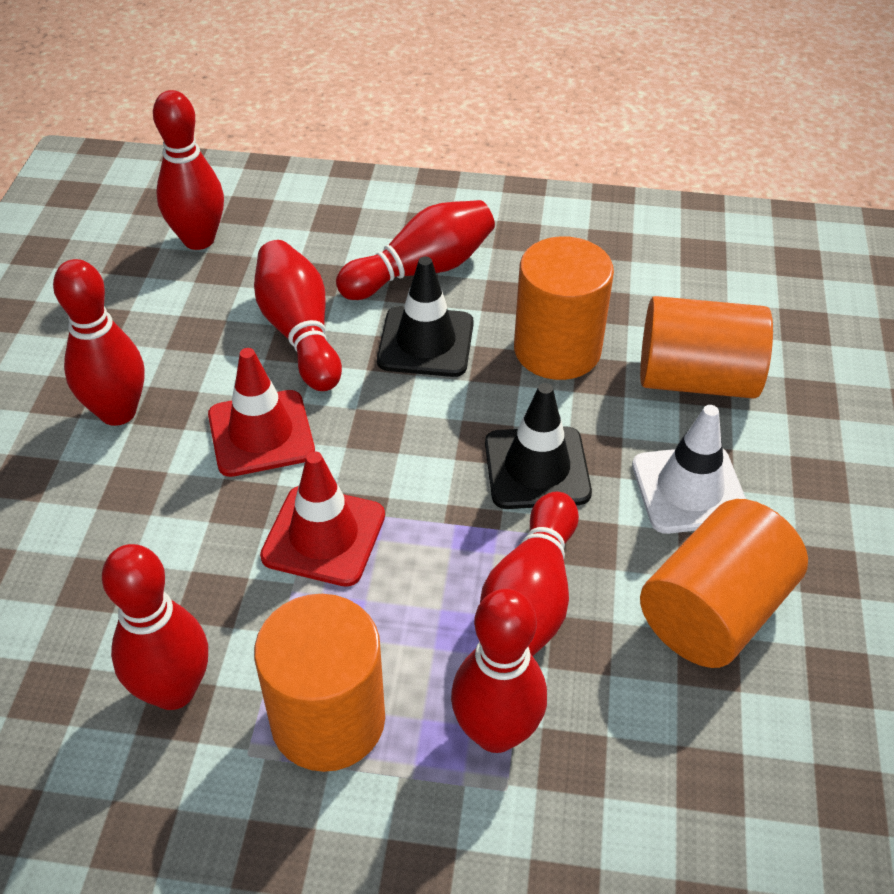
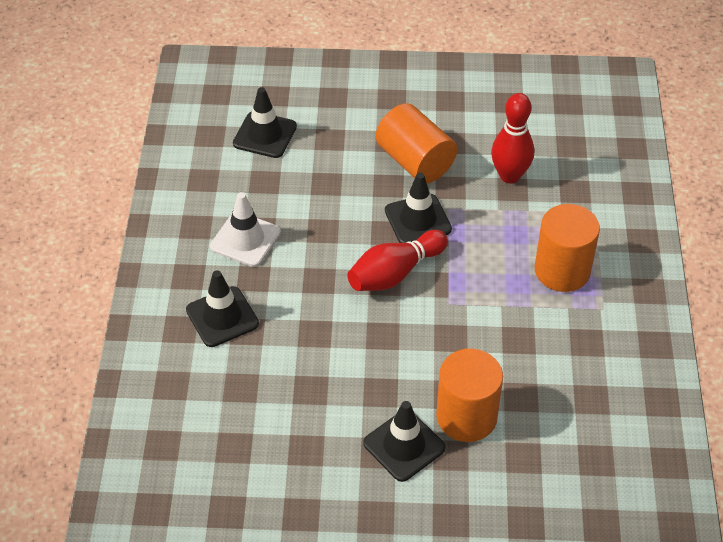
black traffic cone: 2 -> 4
orange cylinder: 4 -> 3
red bowling pin: 7 -> 2
red traffic cone: 2 -> 0

